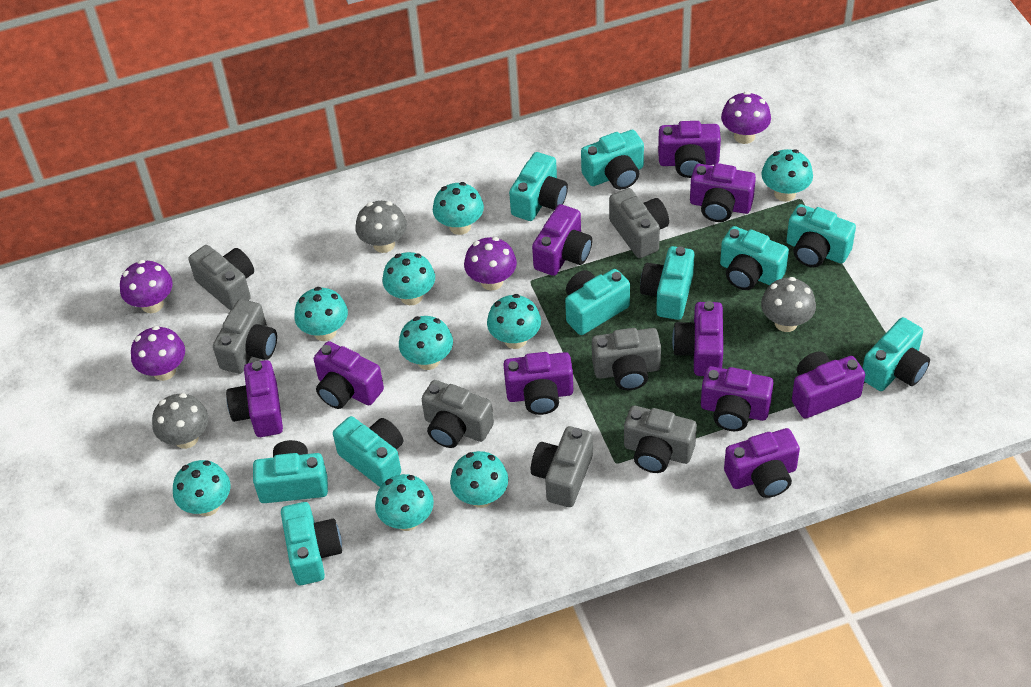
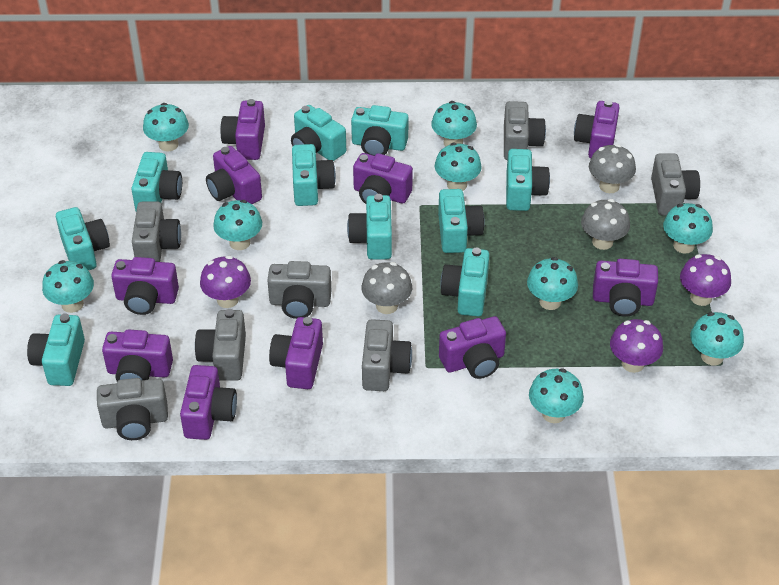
purple mushroom: 4 -> 3

